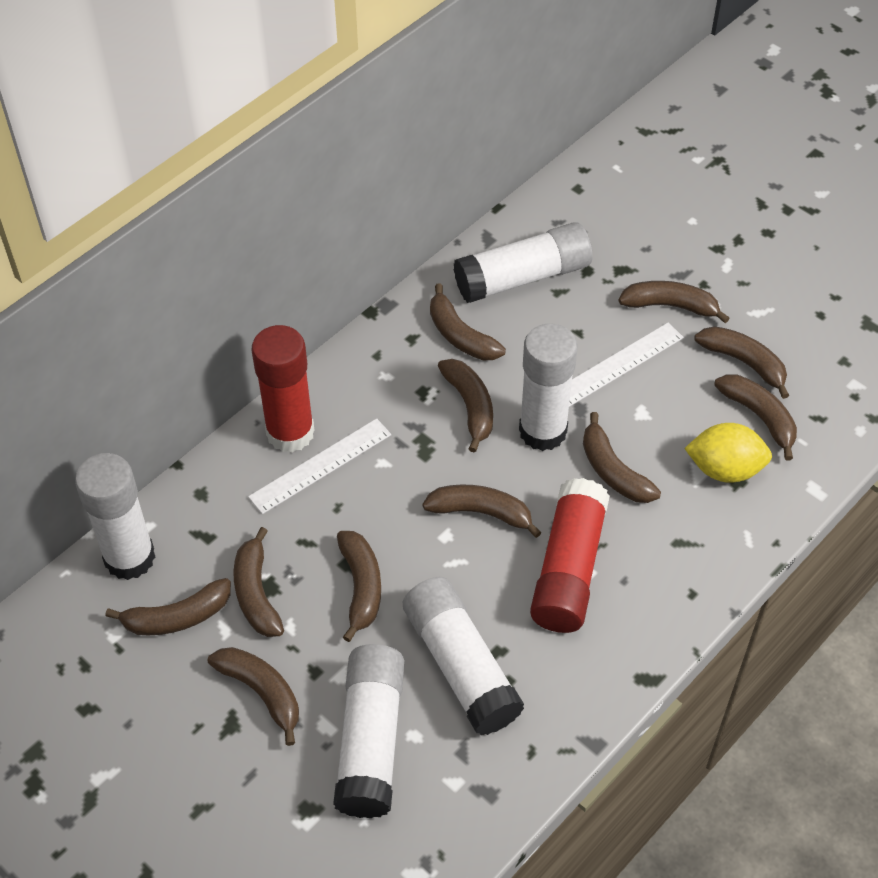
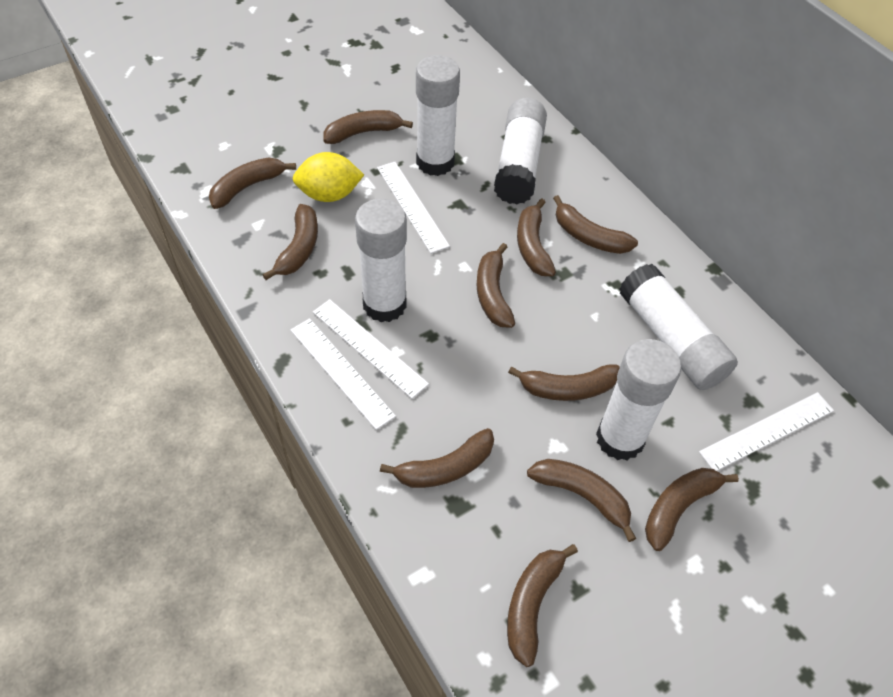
red glue stick: 2 -> 0
white ruler: 2 -> 4

